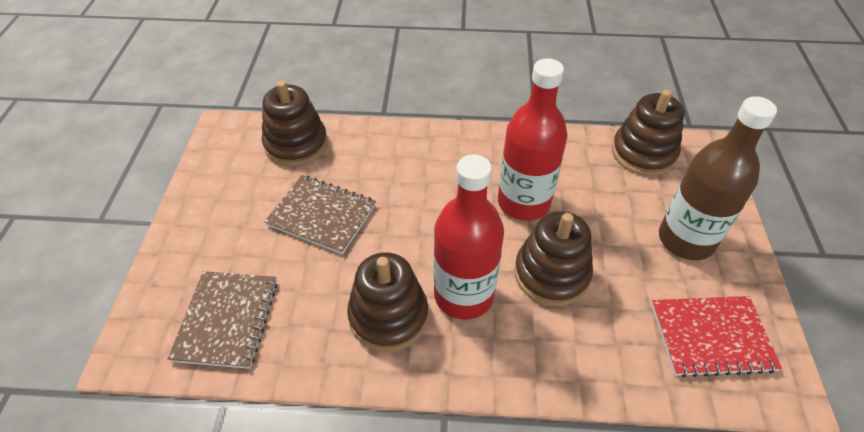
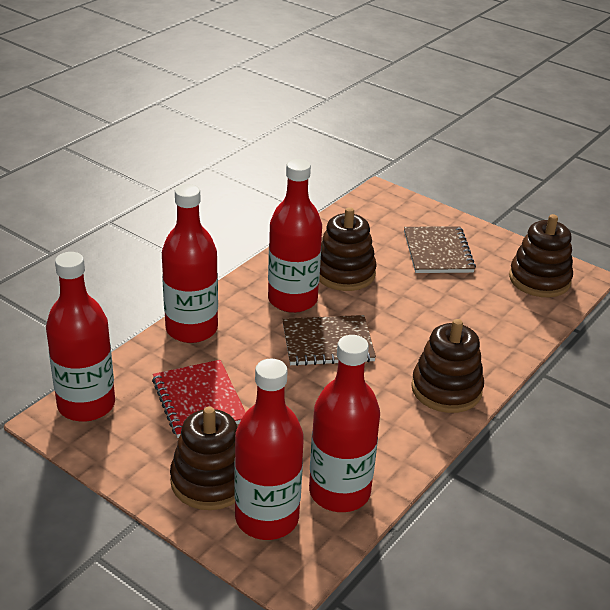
brown bottle: 1 -> 0
red bottle: 2 -> 5

